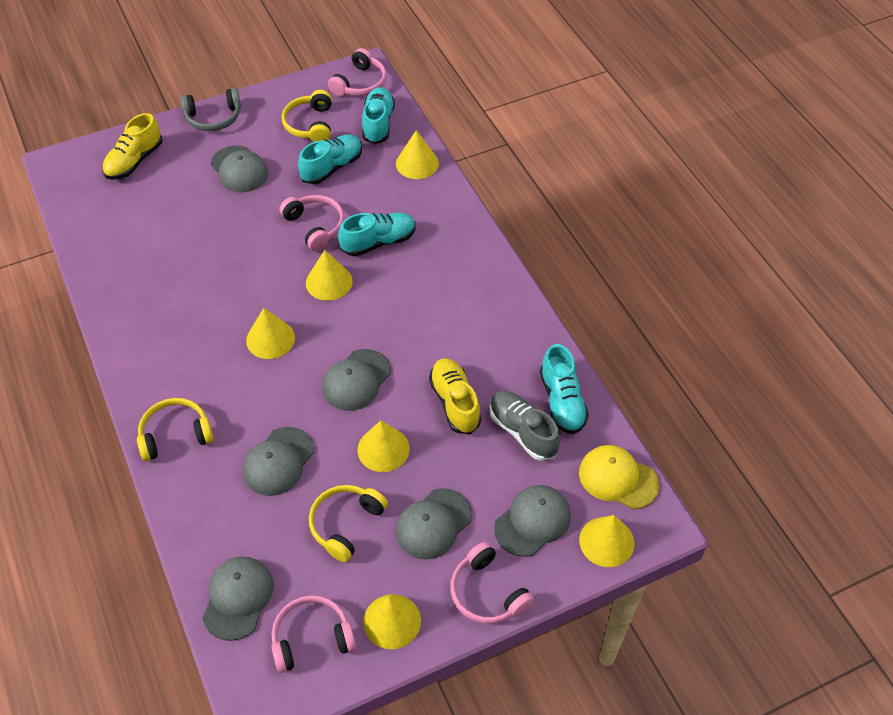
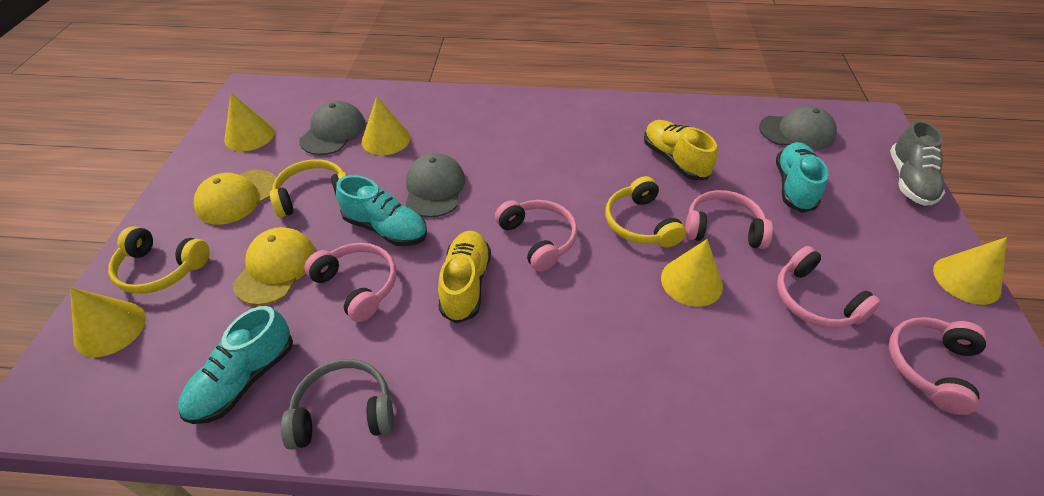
grey cap: 6 -> 3
pink headphones: 4 -> 5
turquoise shoe: 4 -> 3
yellow cap: 1 -> 2
yellow cone: 6 -> 5

